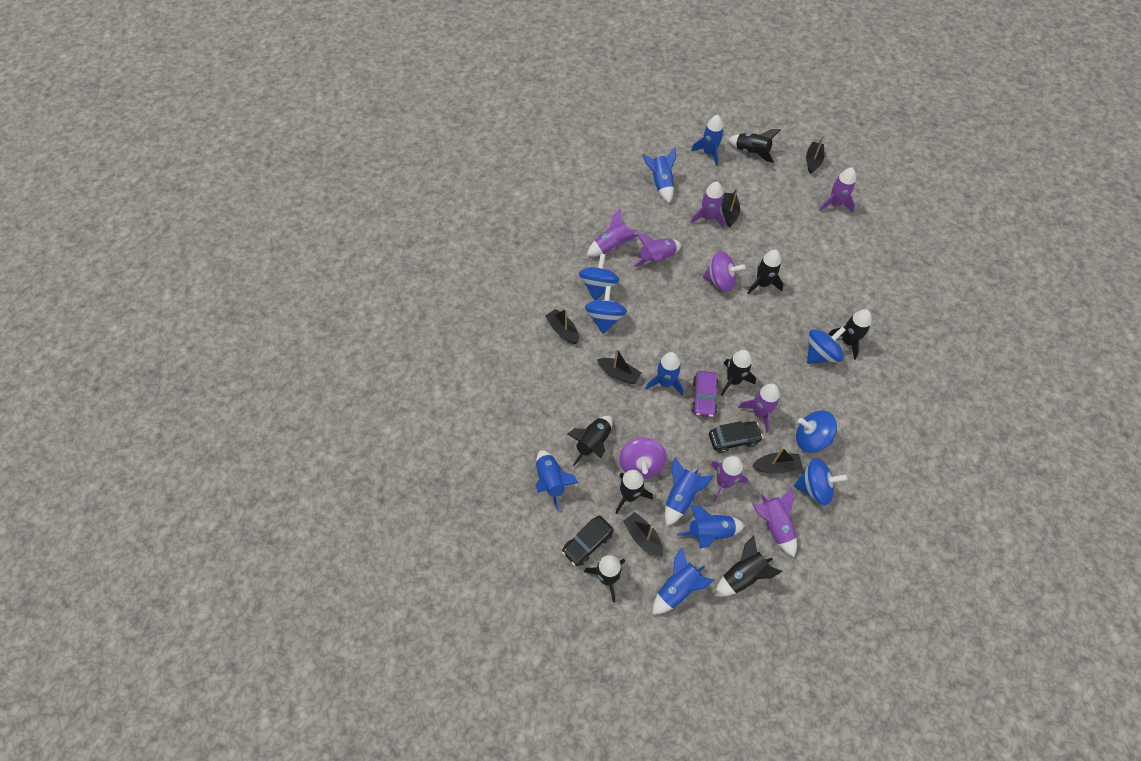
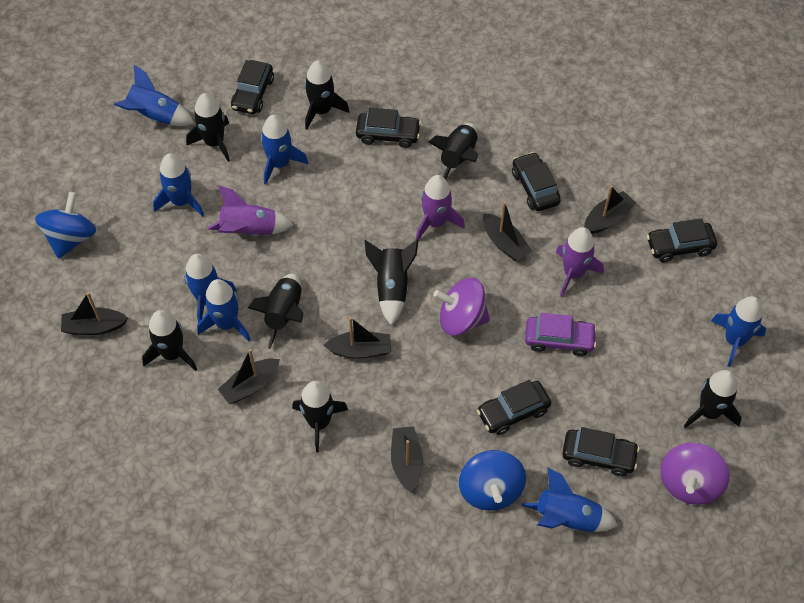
black car: 2 -> 6
blue spinning top: 5 -> 2
purple rocket: 7 -> 3

